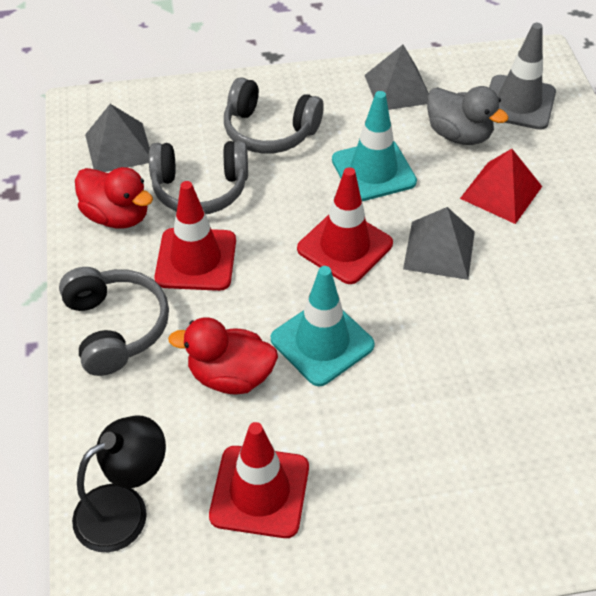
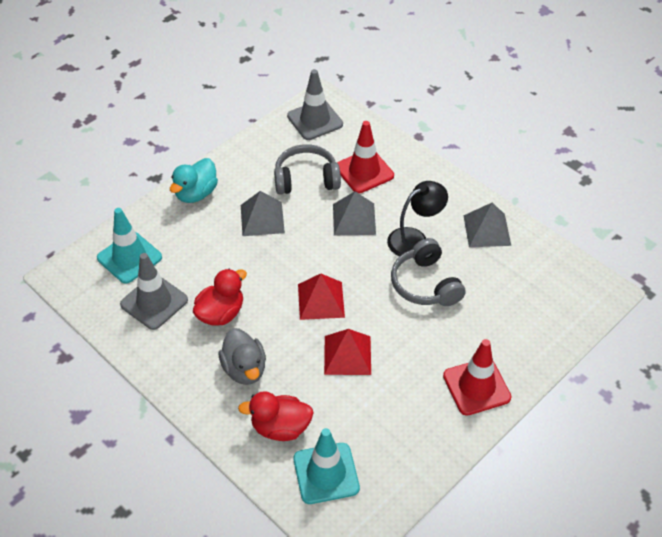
grey headphones: 3 -> 2
grey traffic cone: 1 -> 2
red pyramid: 1 -> 2
red traffic cone: 3 -> 2
turquoise duck: 0 -> 1

